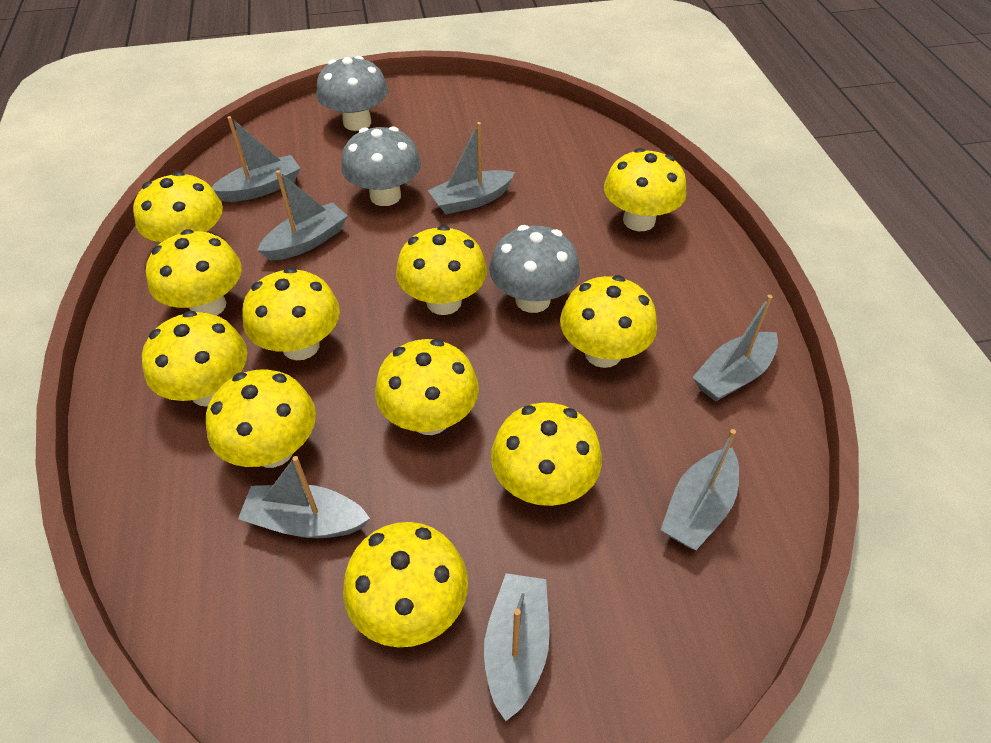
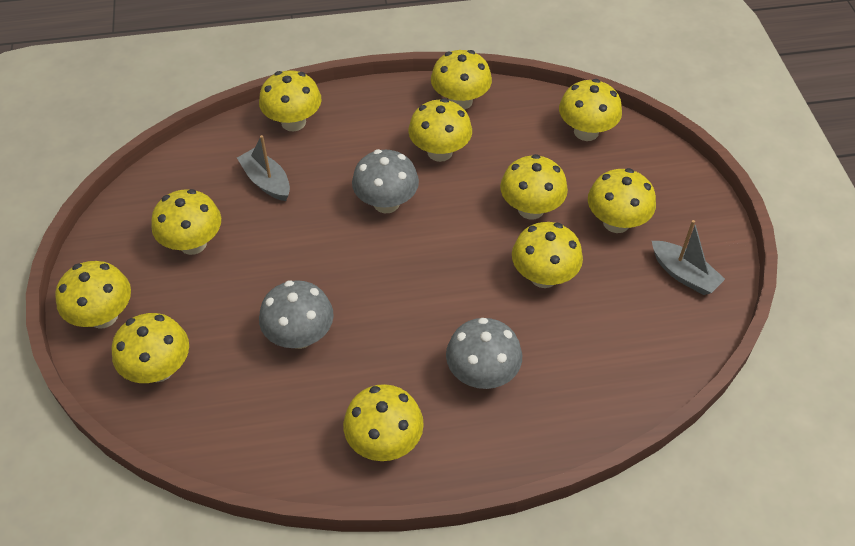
grey boat: 7 -> 2

